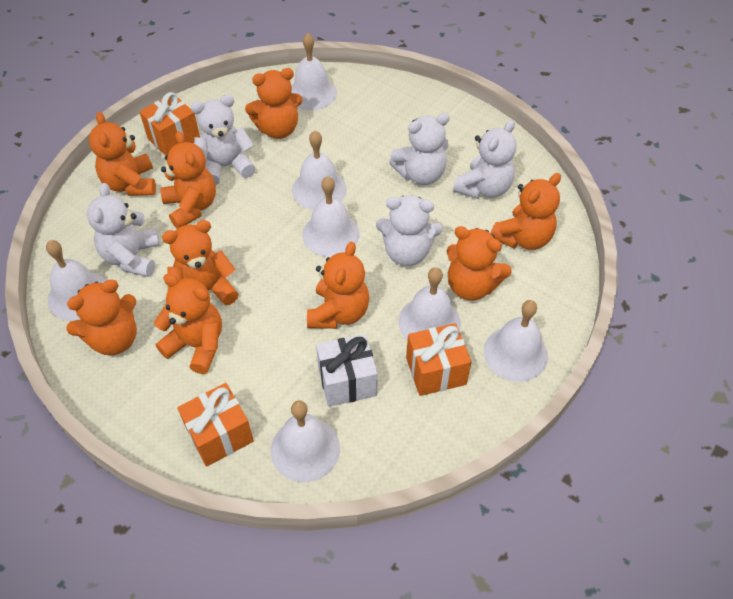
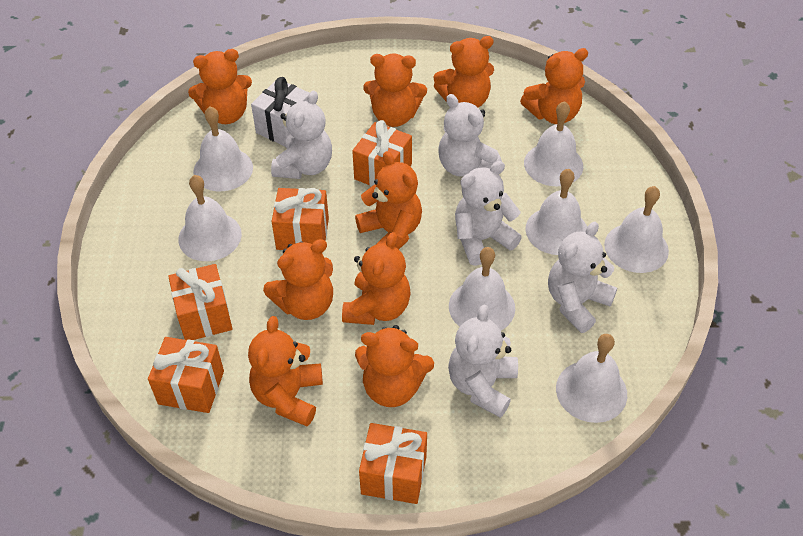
orange gift: 3 -> 5

